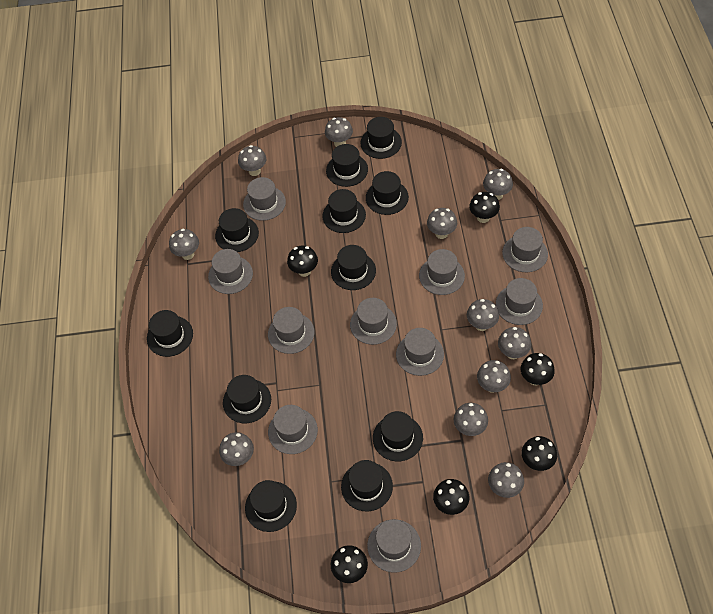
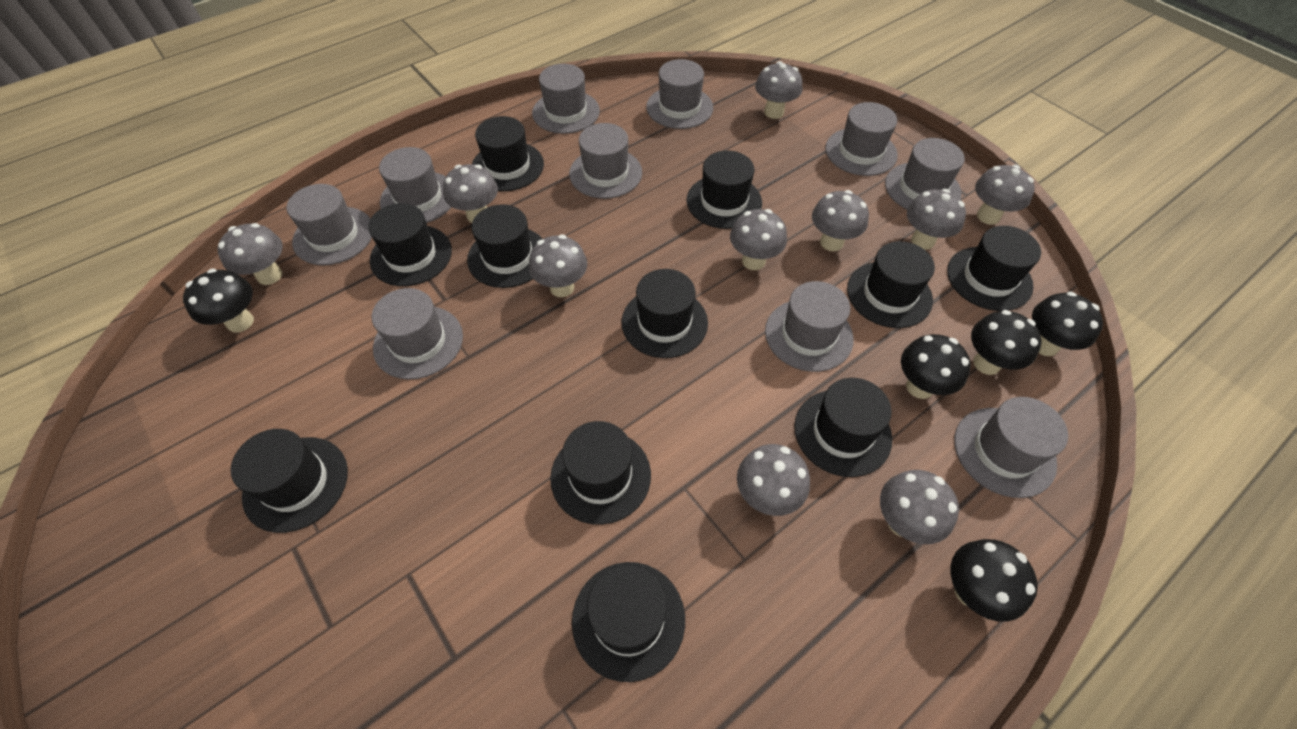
black mushroom: 6 -> 5
grey mushroom: 11 -> 10

